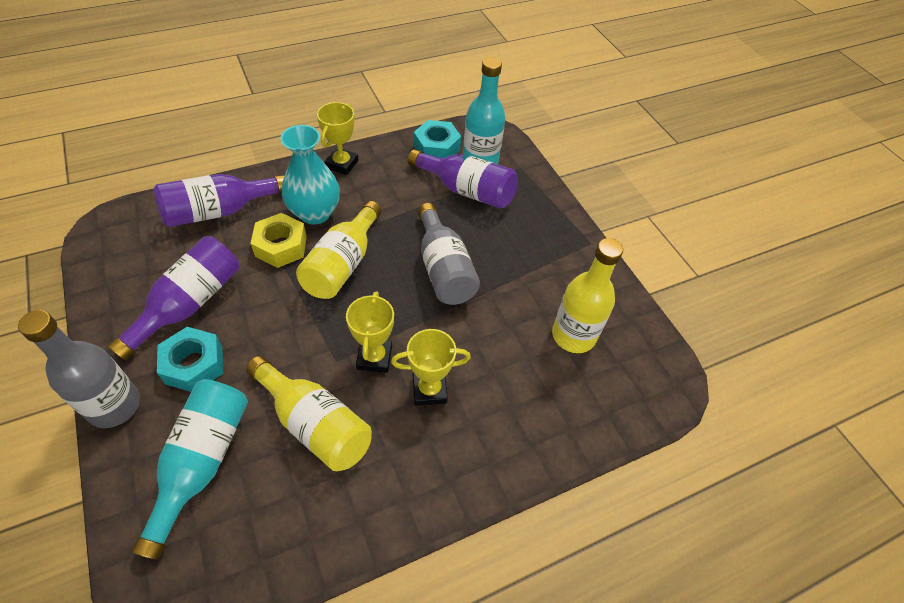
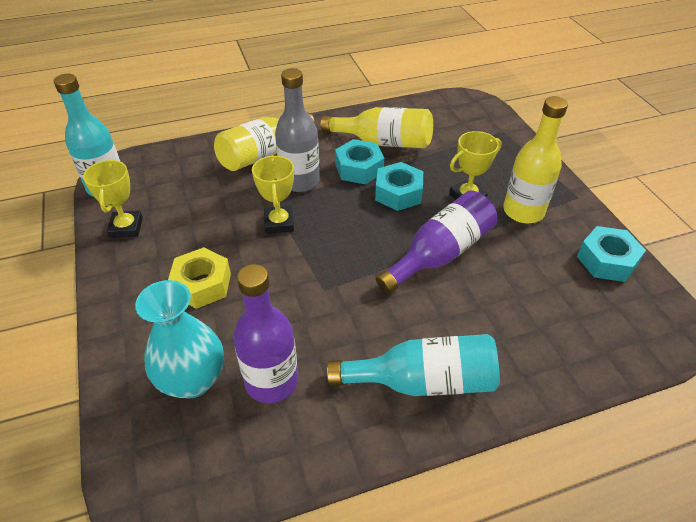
grey bottle: 2 -> 1
purple bottle: 3 -> 2
turquoise nut: 2 -> 3

